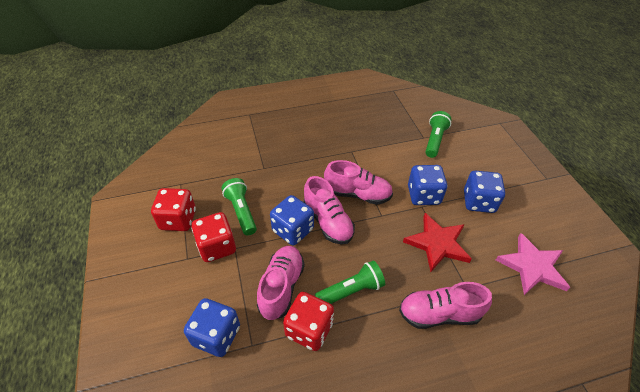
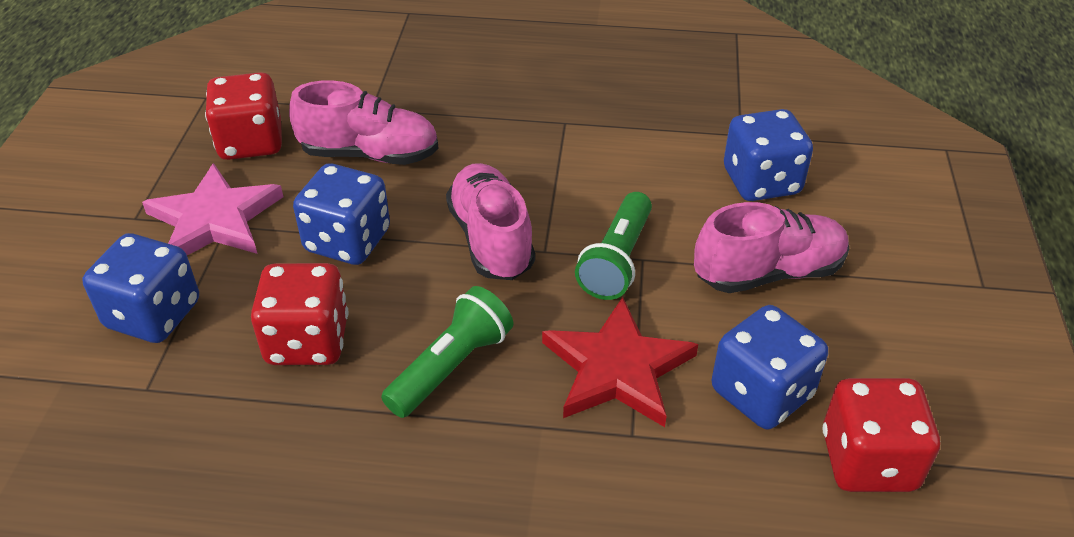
green flashlight: 3 -> 2
pink shoe: 4 -> 3

